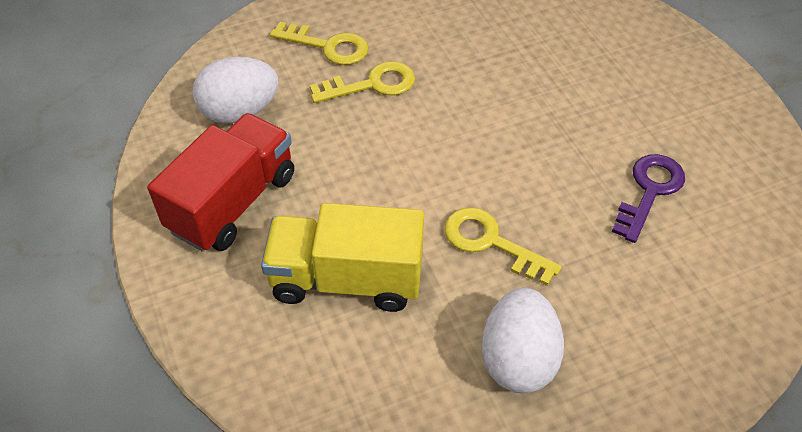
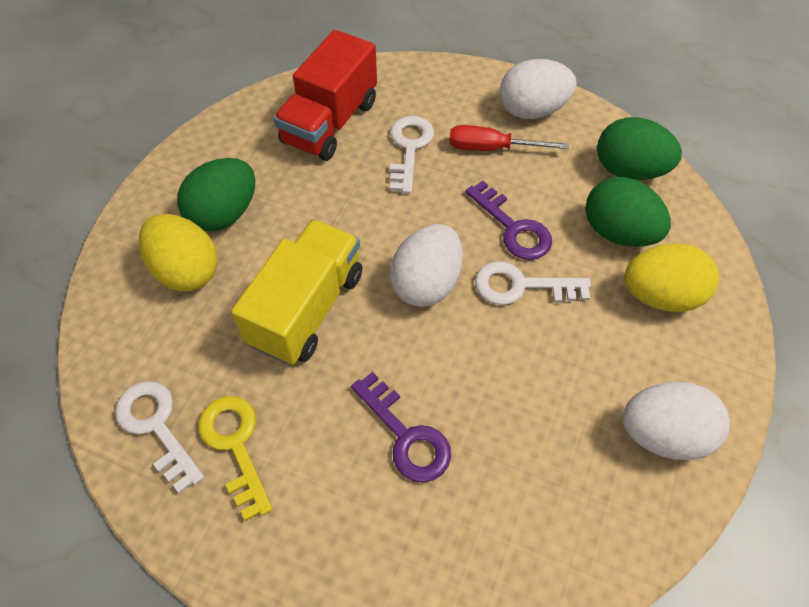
green egg: 0 -> 3
purple key: 1 -> 2
red screwdriver: 0 -> 1
white egg: 2 -> 3
white key: 0 -> 3
yellow egg: 0 -> 2
yellow key: 3 -> 1

